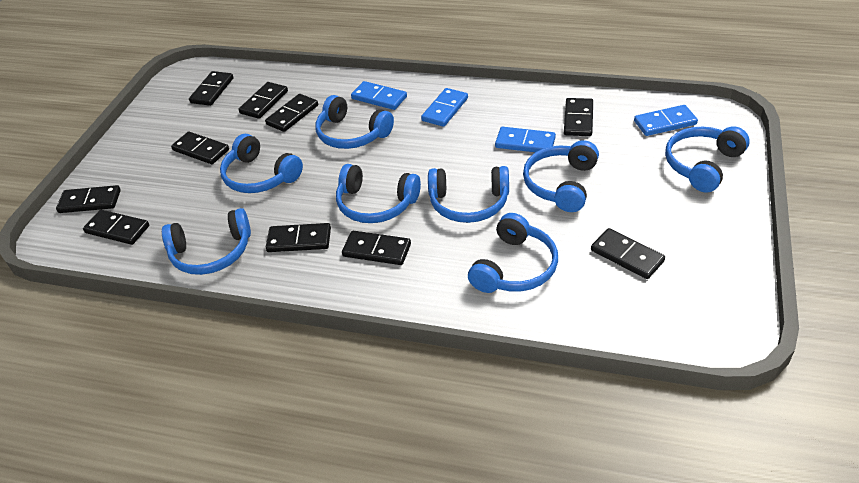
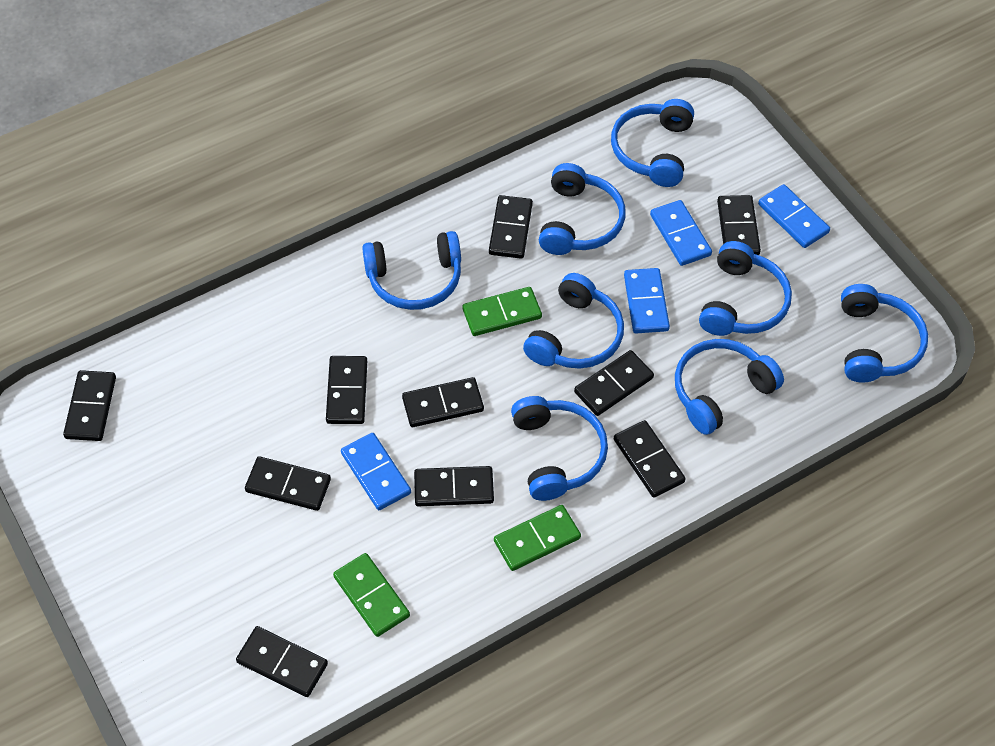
green domino: 0 -> 3

